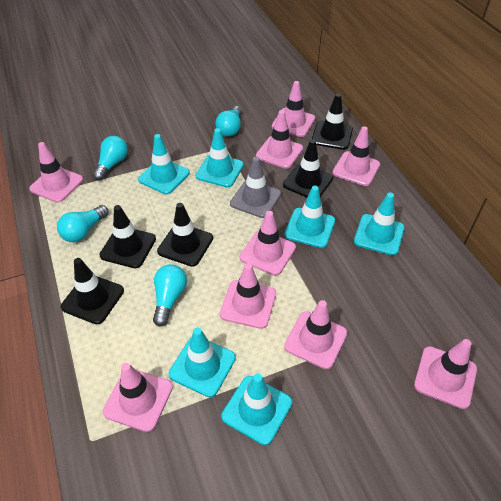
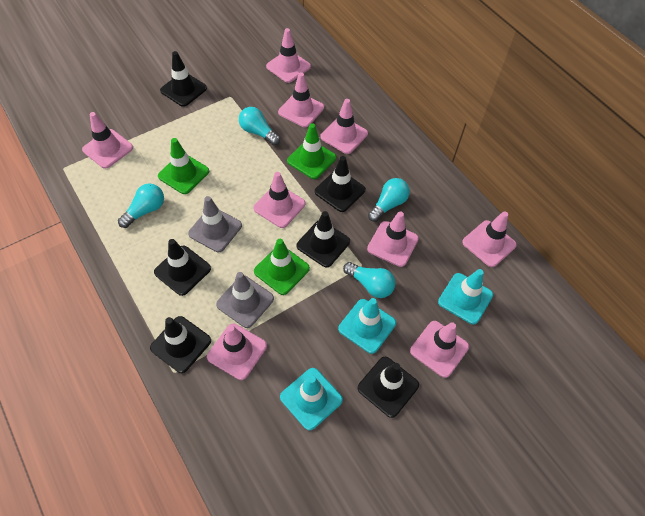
black traffic cone: 5 -> 6
green traffic cone: 0 -> 3
grey traffic cone: 1 -> 2
turquoise traffic cone: 6 -> 3

